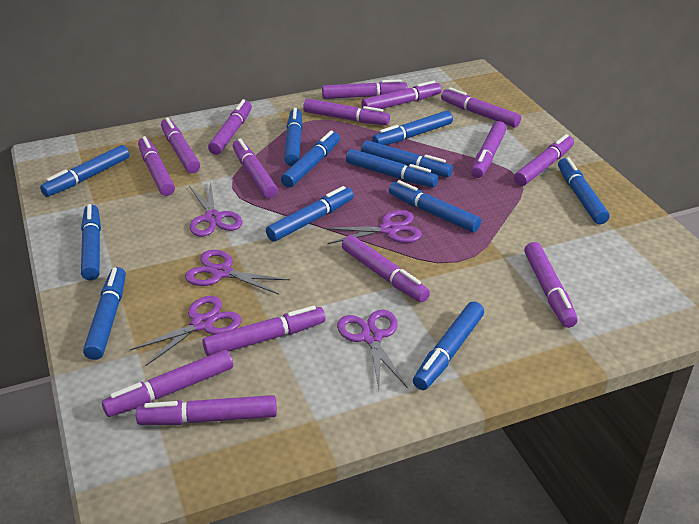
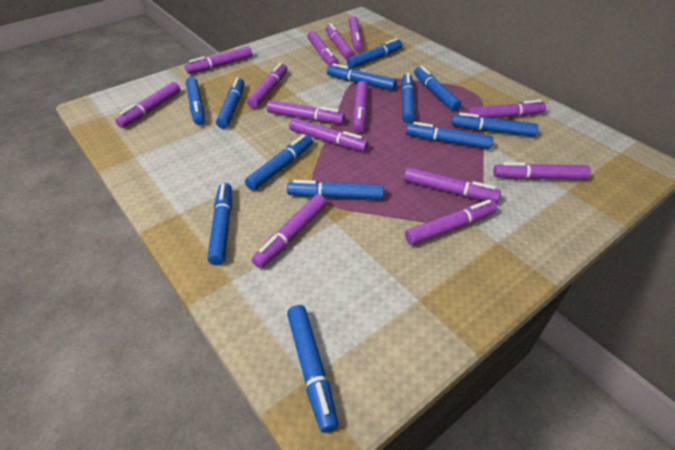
purple marker: 15 -> 14
purple scissors: 5 -> 0

